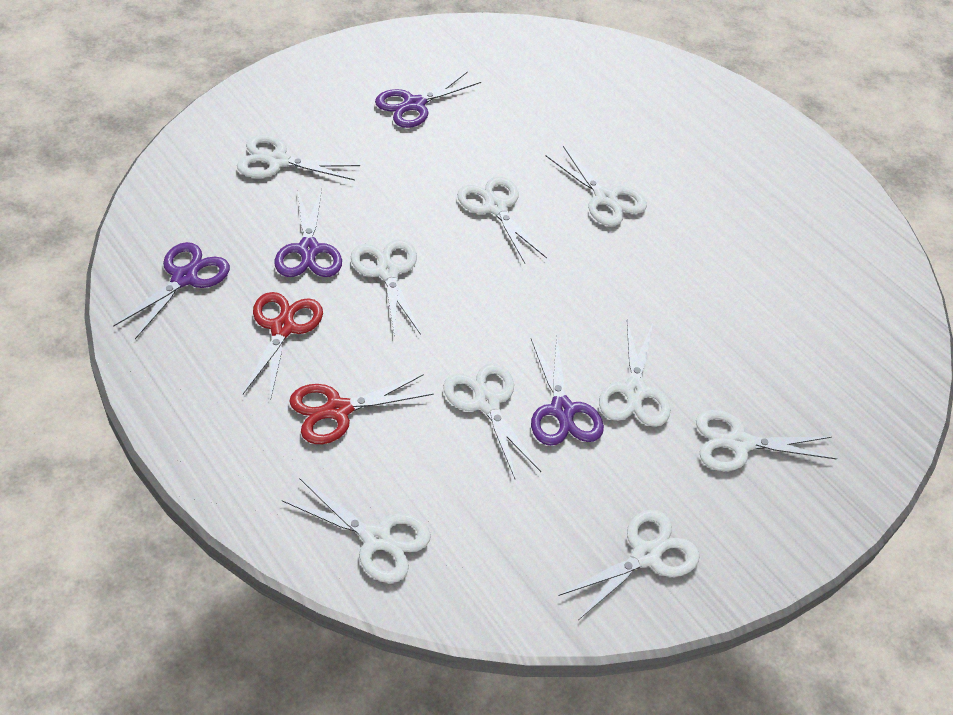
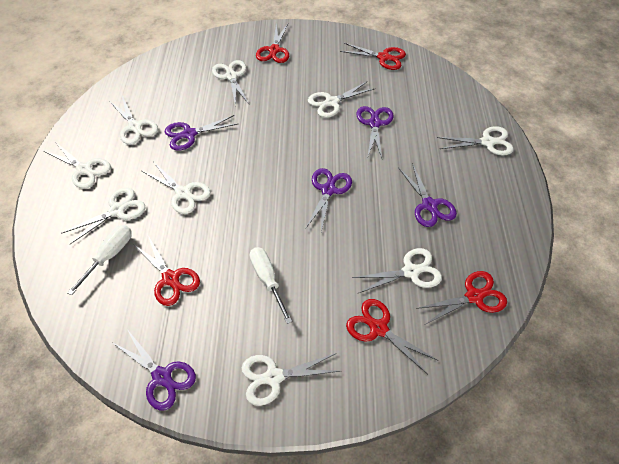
purple scissors: 4 -> 5
red scissors: 2 -> 5
white screwdriver: 0 -> 2

